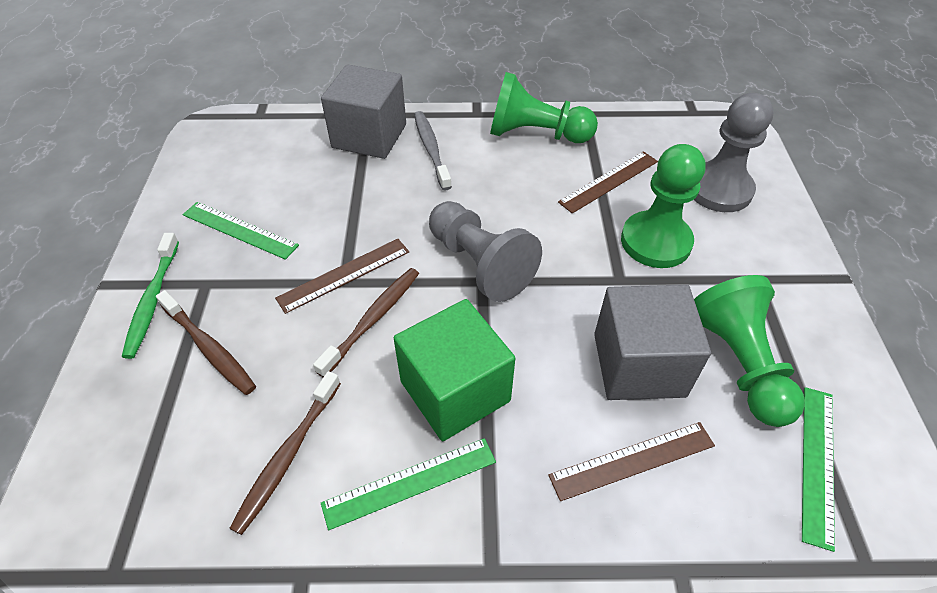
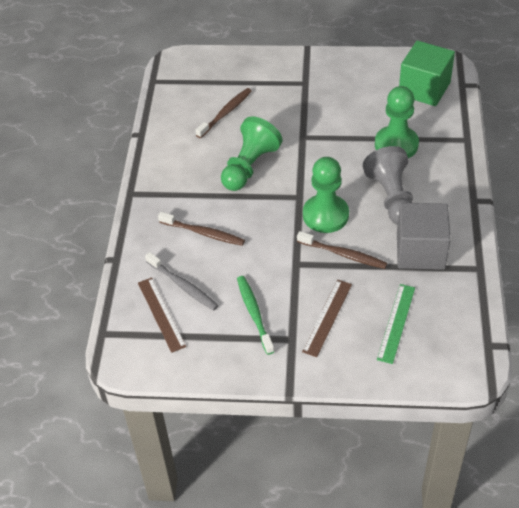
brown ruler: 3 -> 2
green ruler: 3 -> 1
grey cube: 2 -> 1
grey pawn: 2 -> 1

